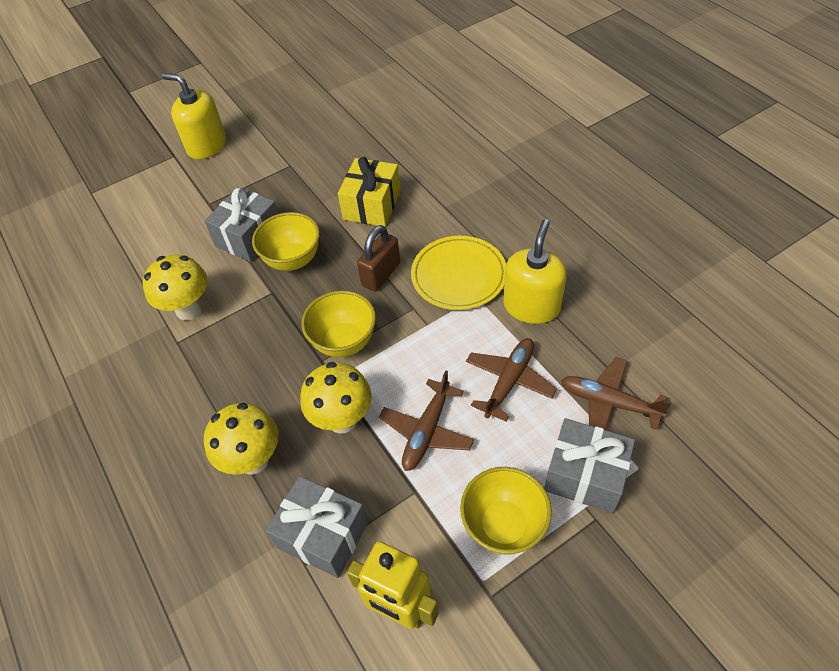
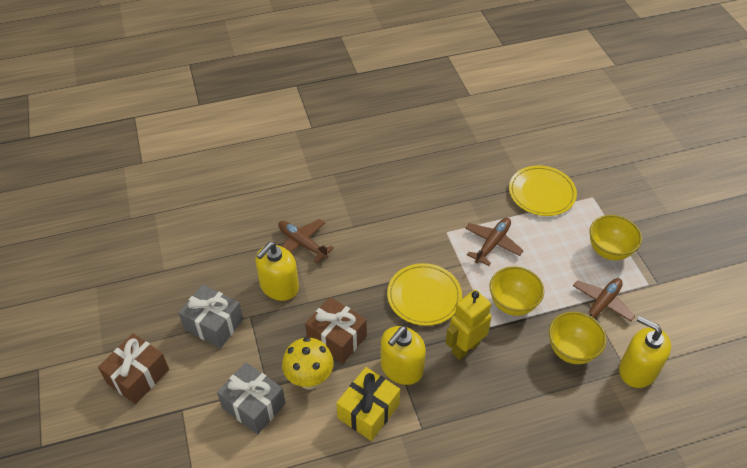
brown gift: 0 -> 2
brown padlock: 1 -> 0
grey gift: 3 -> 2
yellow mushroom: 3 -> 1
yellow plate: 1 -> 2
yellow soap dispenser: 2 -> 3

